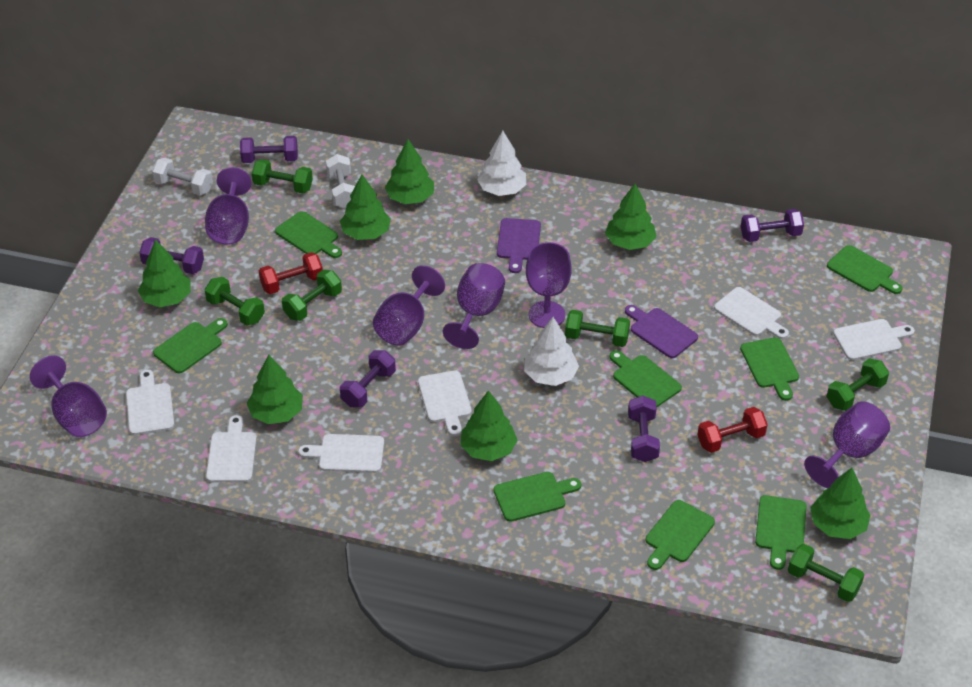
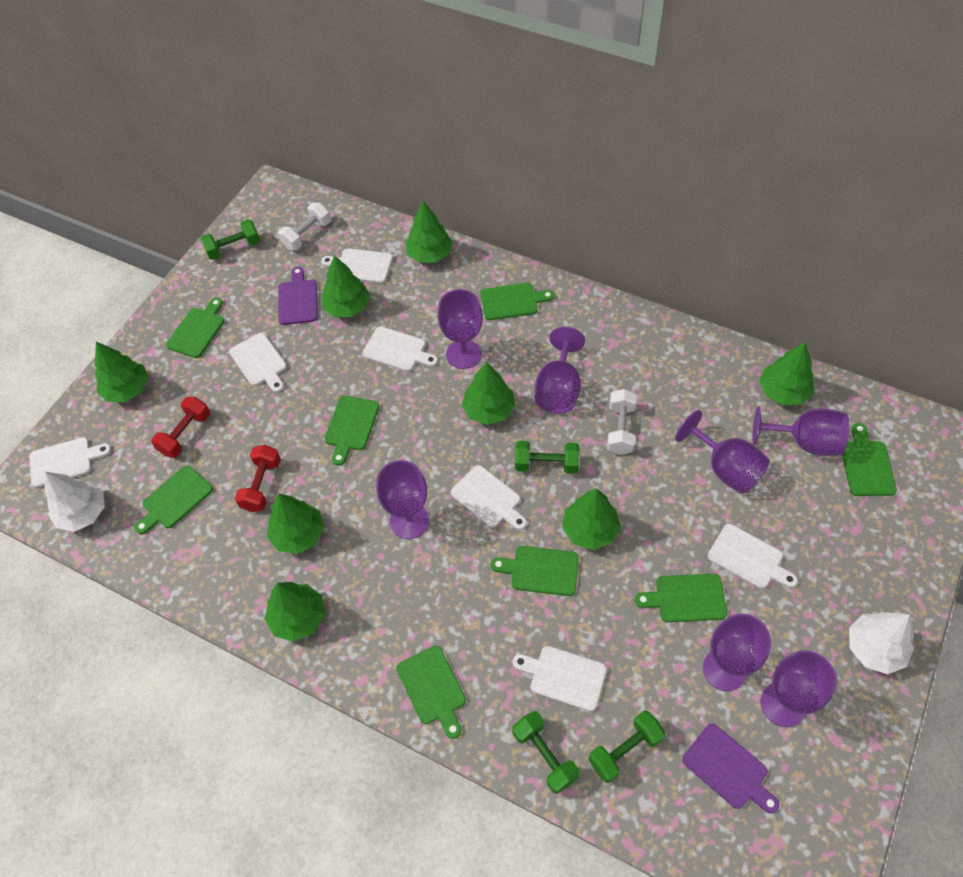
green dumbbell: 6 -> 4
green tree: 7 -> 8
purple dumbbell: 5 -> 0
purple goblet: 6 -> 7
white cutting board: 6 -> 7

